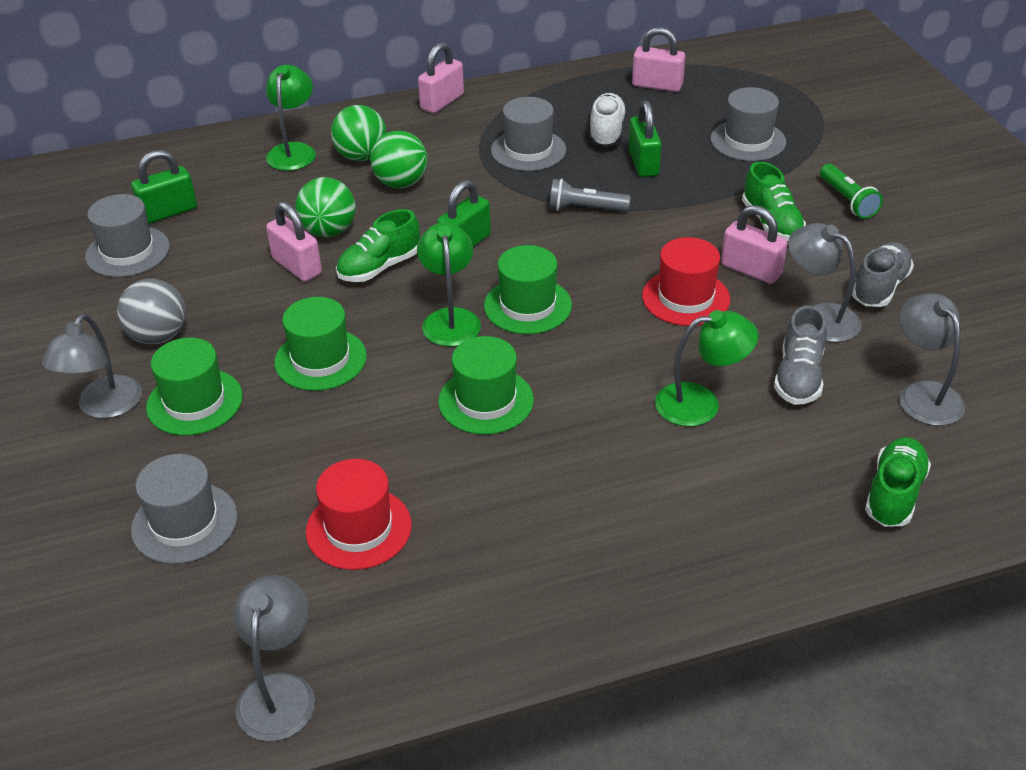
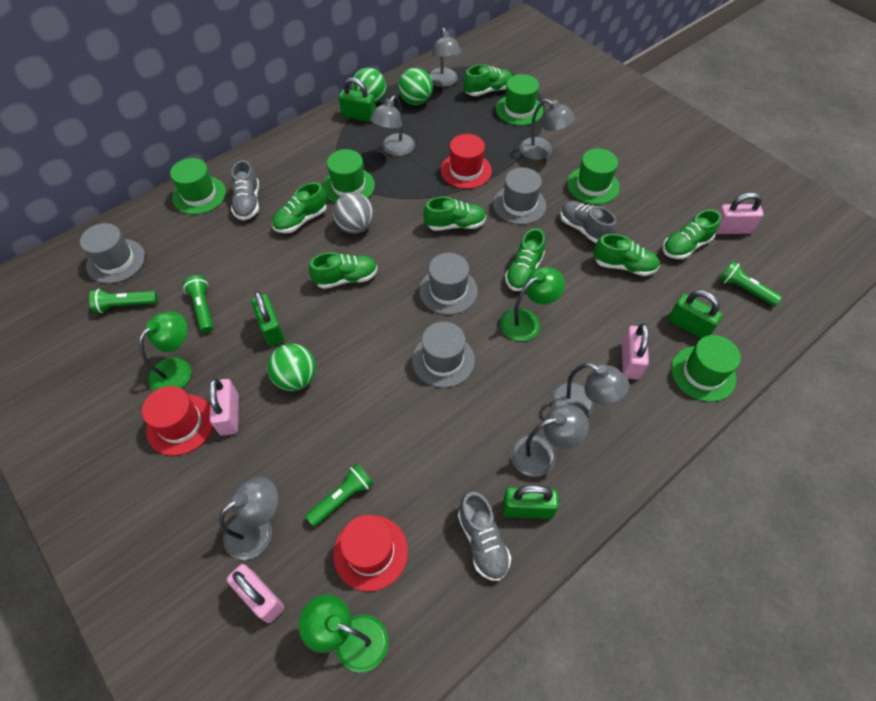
green flashlight: 1 -> 4
green hat: 4 -> 5
green padlock: 3 -> 4
green shoe: 3 -> 7
grey flashlight: 1 -> 0
grey lamp: 4 -> 6
grey shoe: 2 -> 3
red hat: 2 -> 3
white shoe: 1 -> 0

